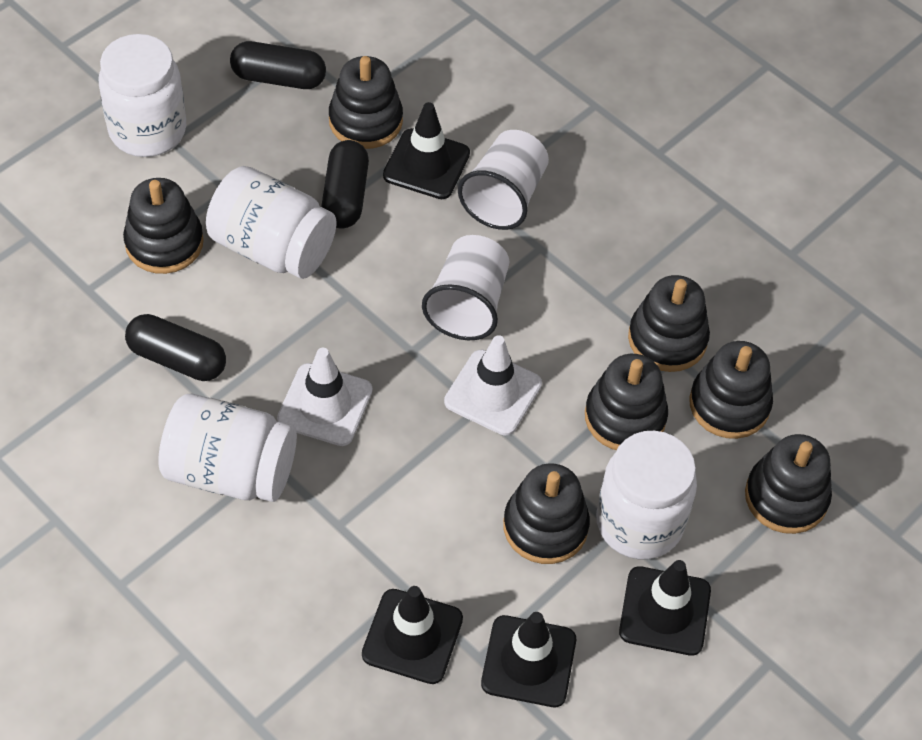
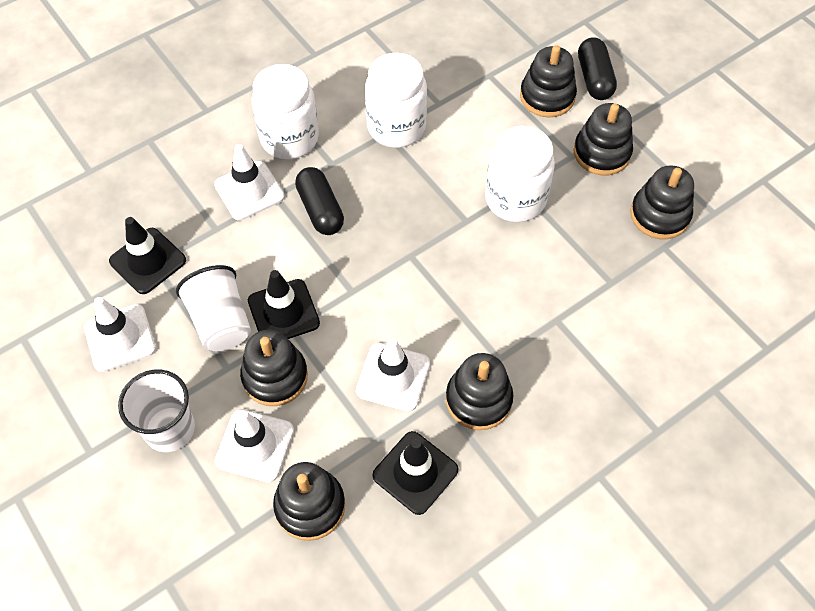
black capsule: 3 -> 2
black stacking toy: 7 -> 6
black traffic cone: 4 -> 3
white jar: 4 -> 3
white traffic cone: 2 -> 4

